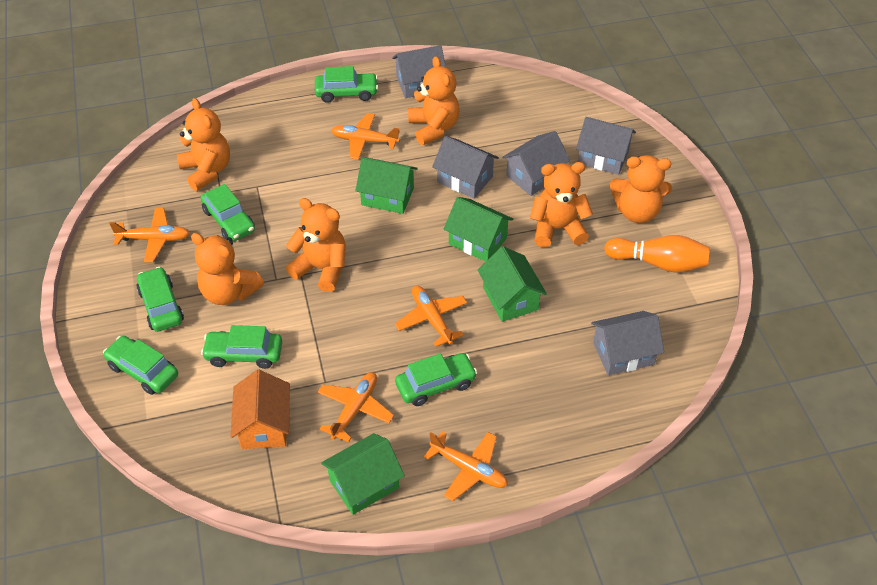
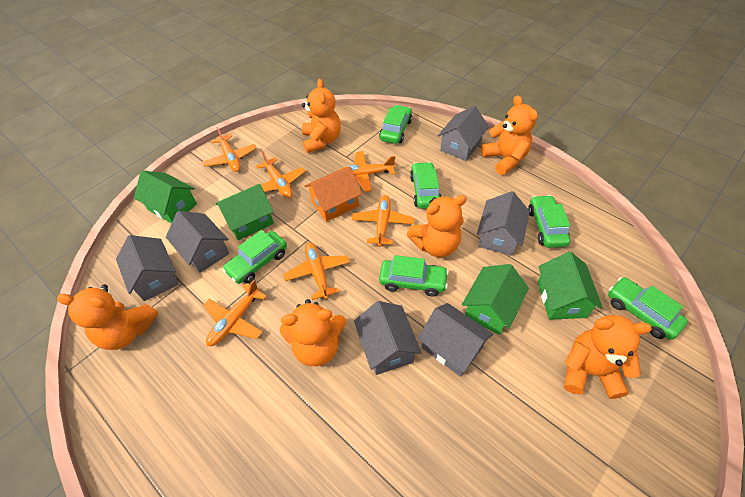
grey house: 5 -> 6
orange bowling pin: 1 -> 0
orange plane: 5 -> 6

